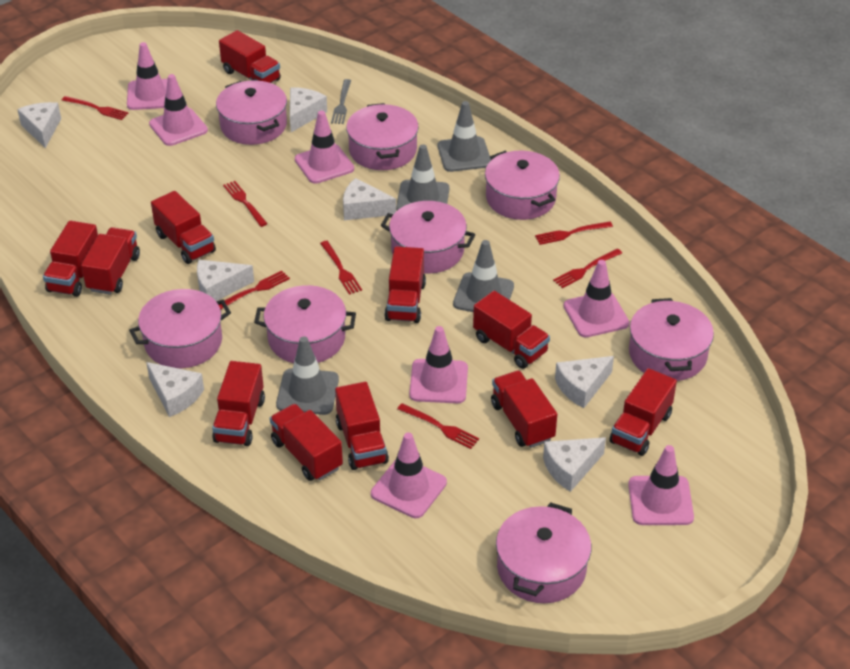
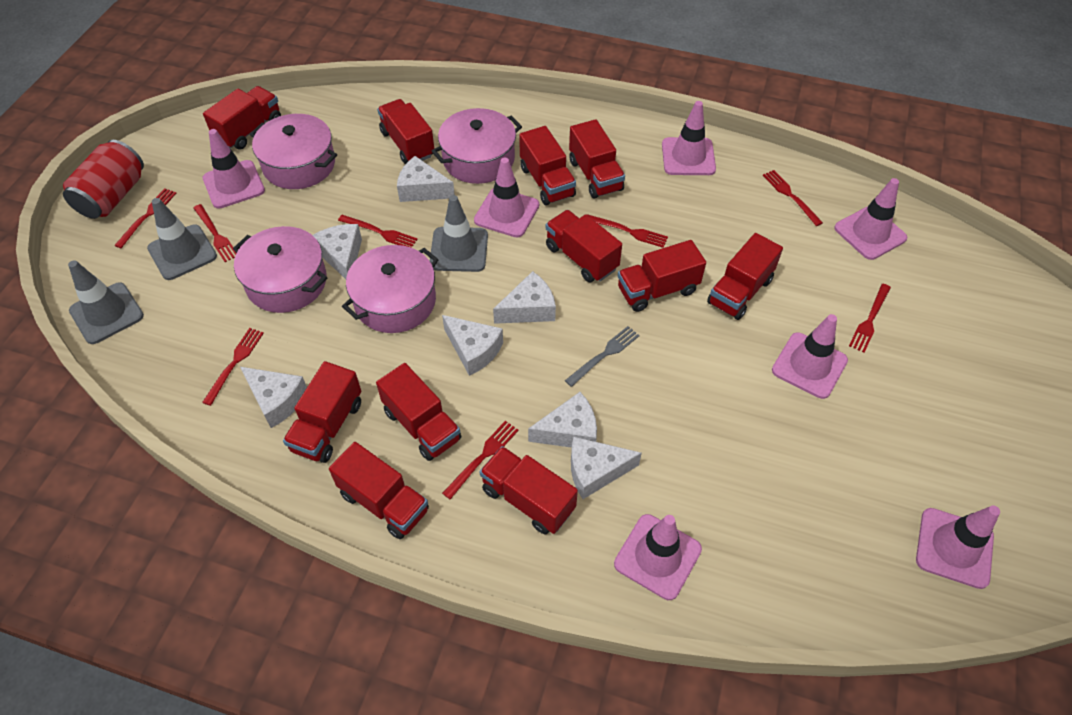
grey traffic cone: 4 -> 3
pink pot: 8 -> 4
red can: 0 -> 1
red fork: 7 -> 8

